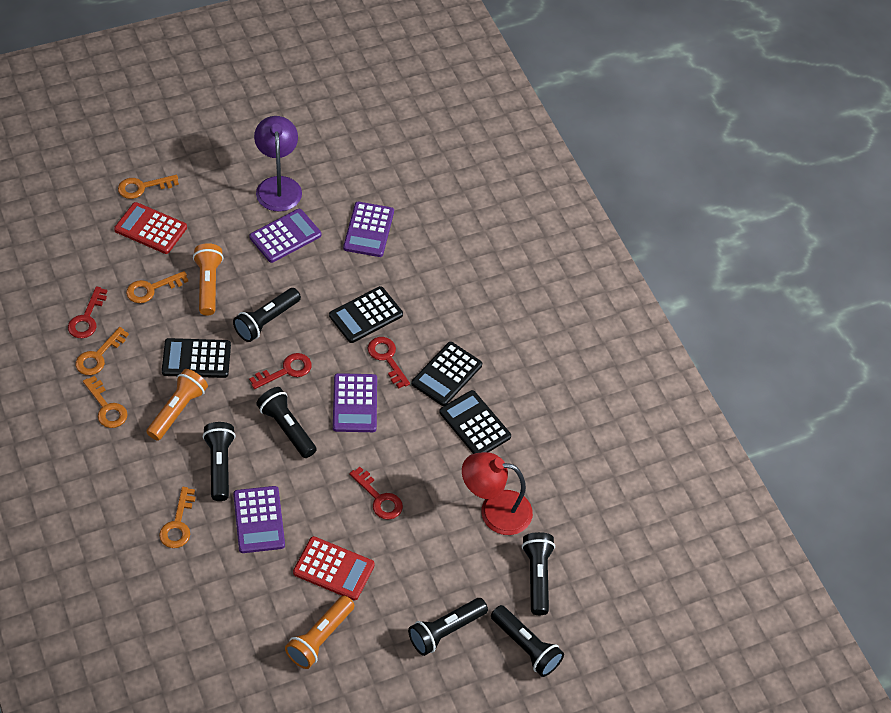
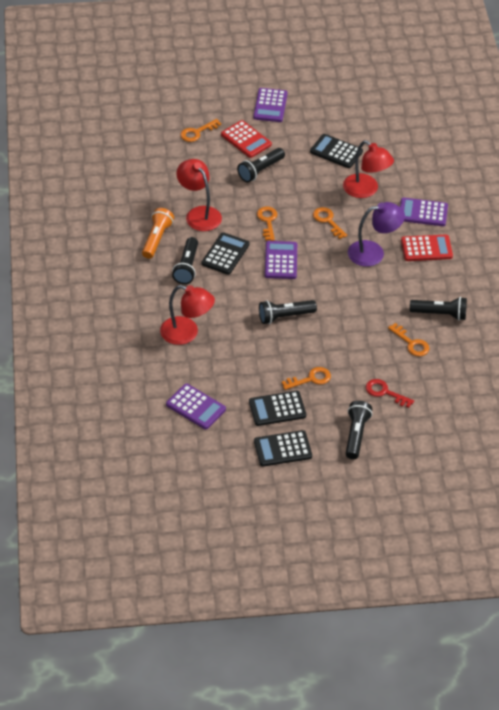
black flashlight: 6 -> 5
orange flashlight: 3 -> 1
red key: 4 -> 1
red lamp: 1 -> 3

